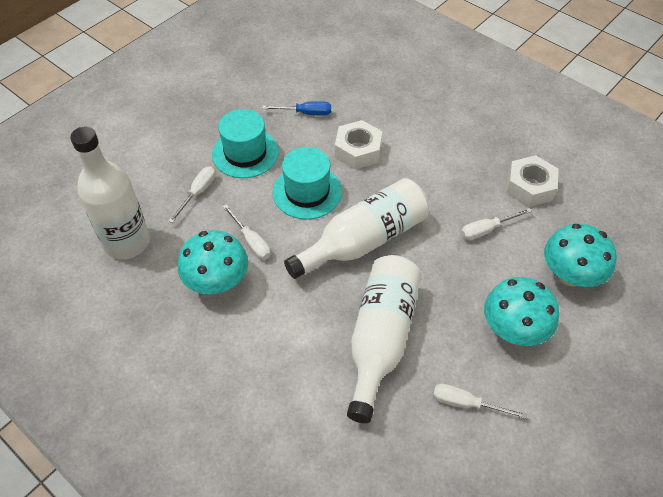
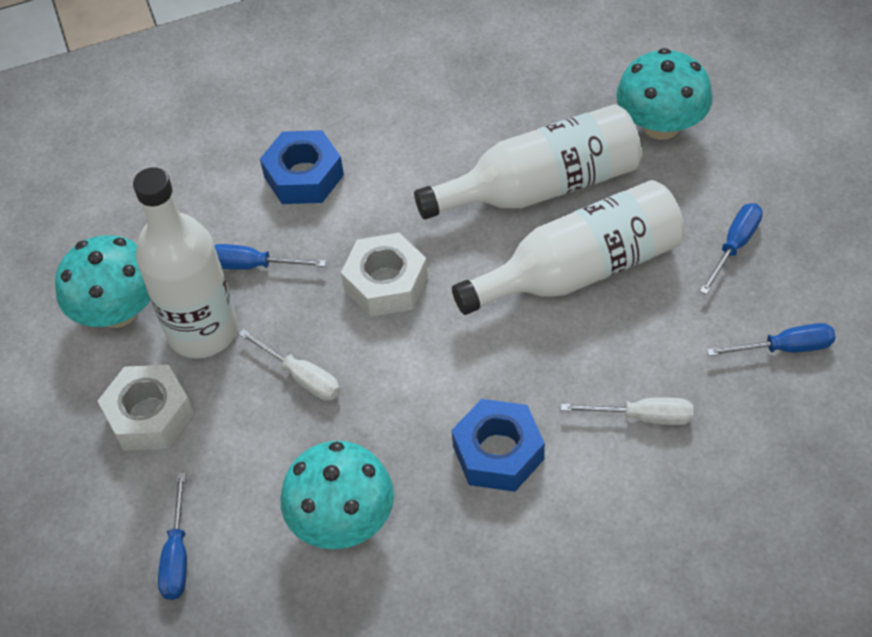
blue nut: 0 -> 2
blue screwdriver: 1 -> 4
turquoise hat: 2 -> 0
white screwdriver: 4 -> 2

